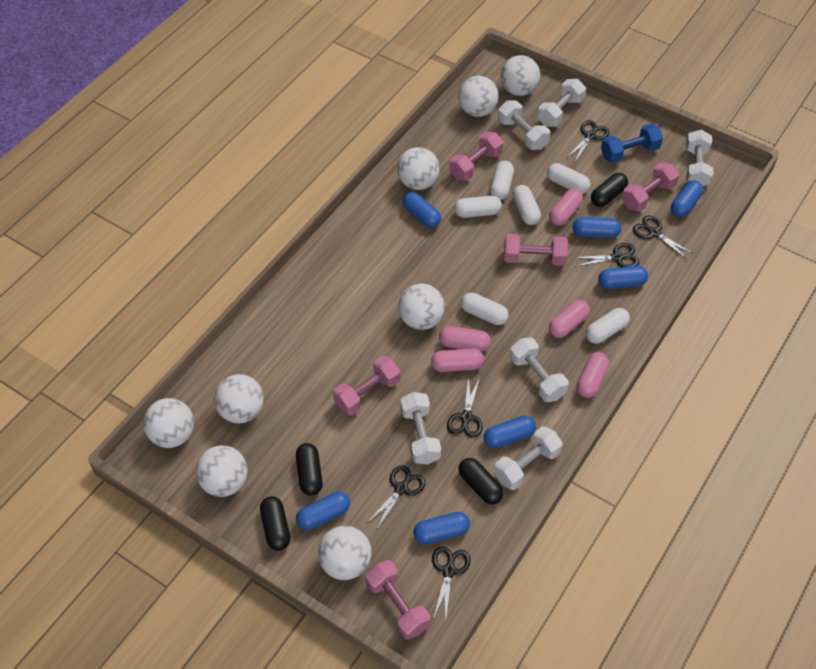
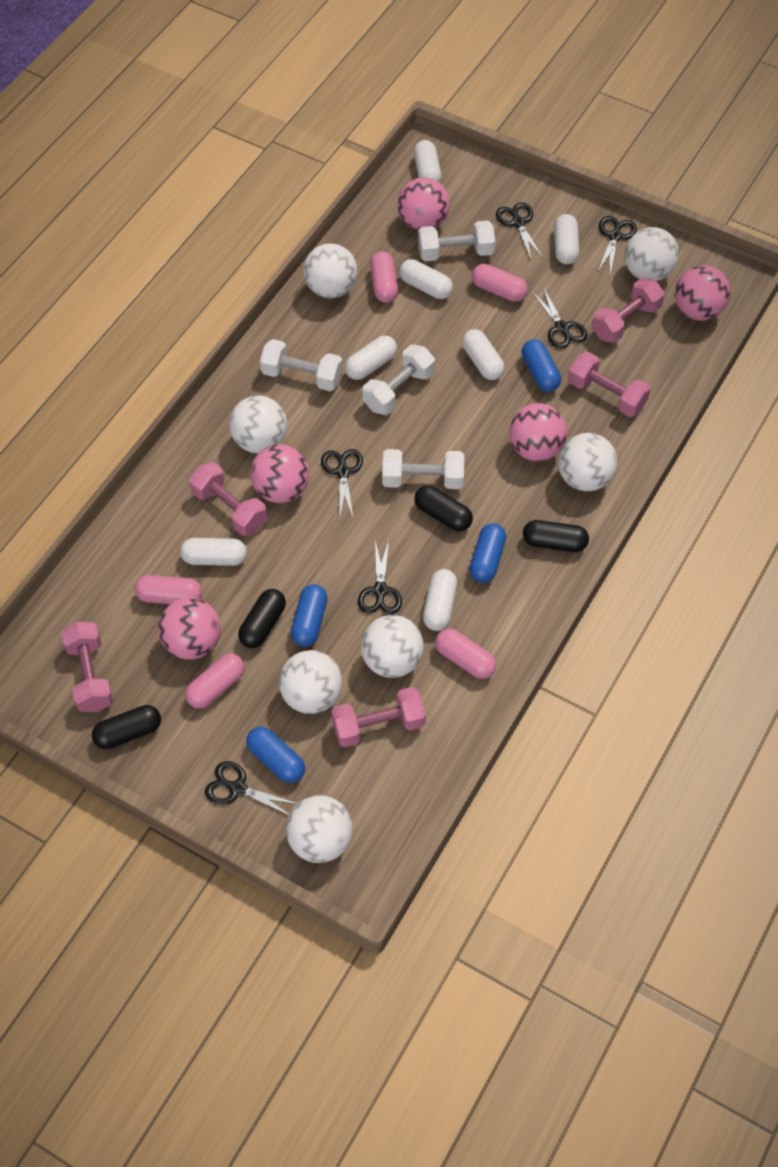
blue capsule: 7 -> 4
blue dumbbell: 1 -> 0
pink ball: 0 -> 5
white ball: 8 -> 7
white capsule: 6 -> 7
white dumbbell: 6 -> 4

